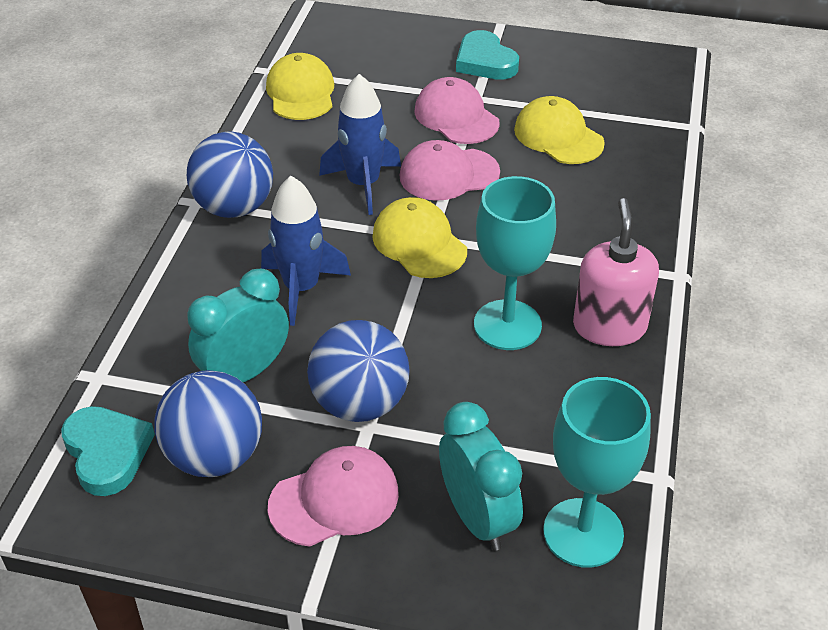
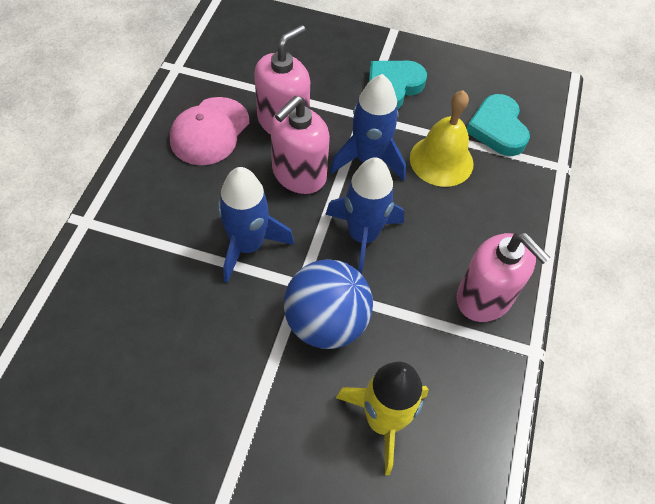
blue ball: 3 -> 1
blue rocket: 2 -> 3
pink cap: 3 -> 1
pink soap dispenser: 1 -> 3
turquoise clock: 2 -> 0
turquoise goblet: 2 -> 0
yellow bell: 0 -> 1
yellow cap: 3 -> 0
yellow rocket: 0 -> 1

